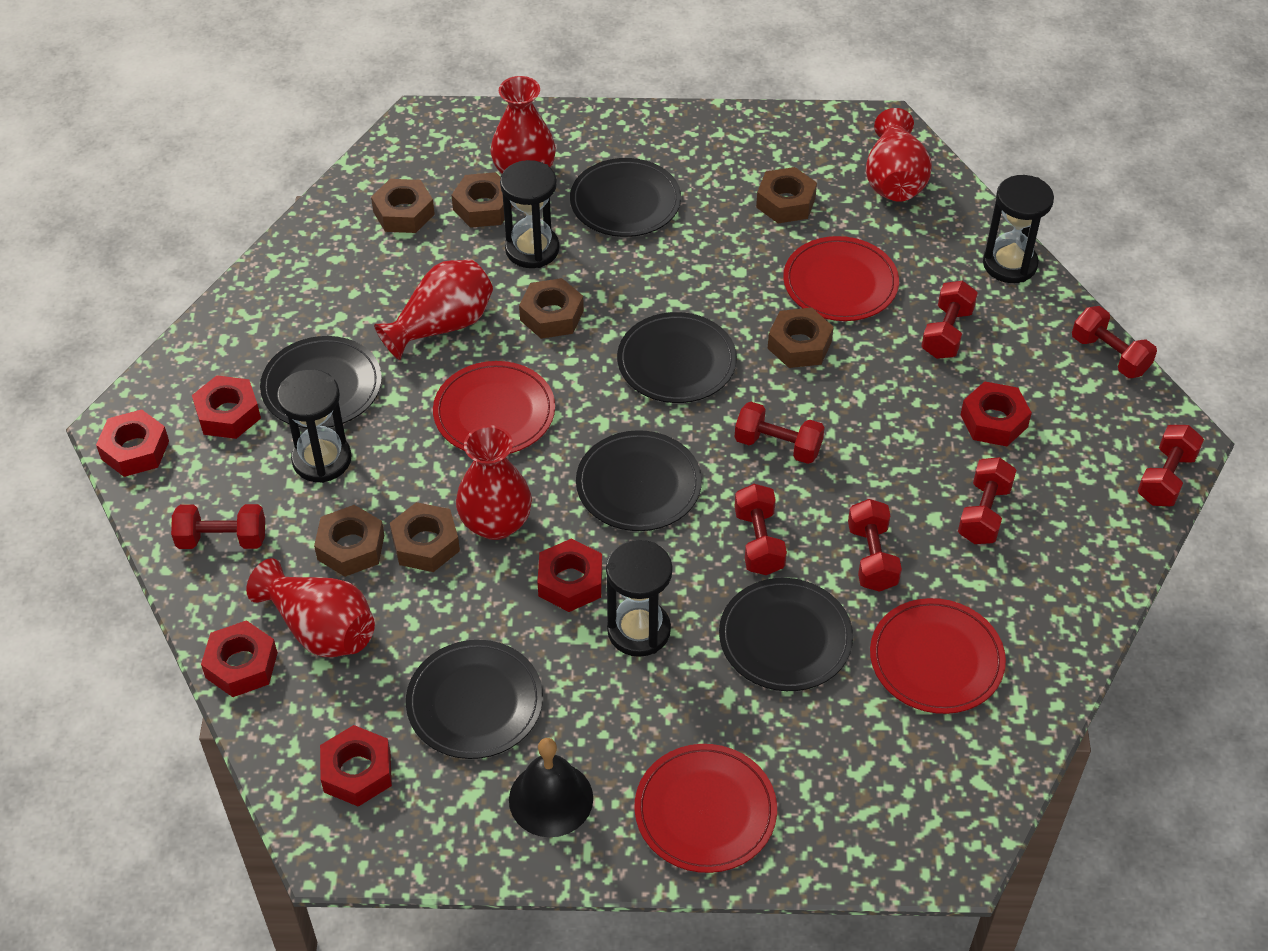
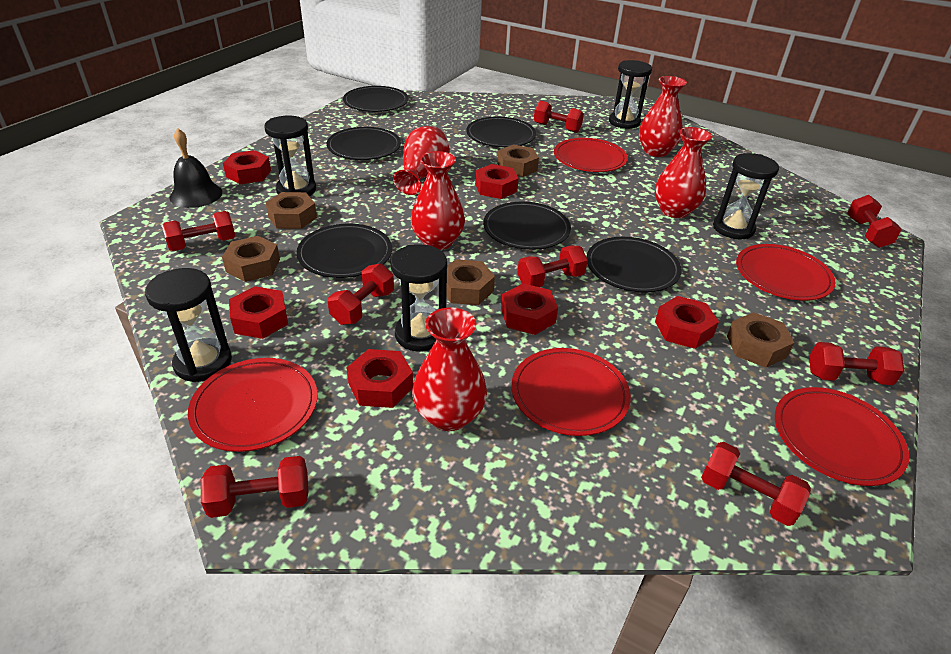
black hourglass: 4 -> 5
brown nut: 7 -> 5
red plate: 4 -> 5

